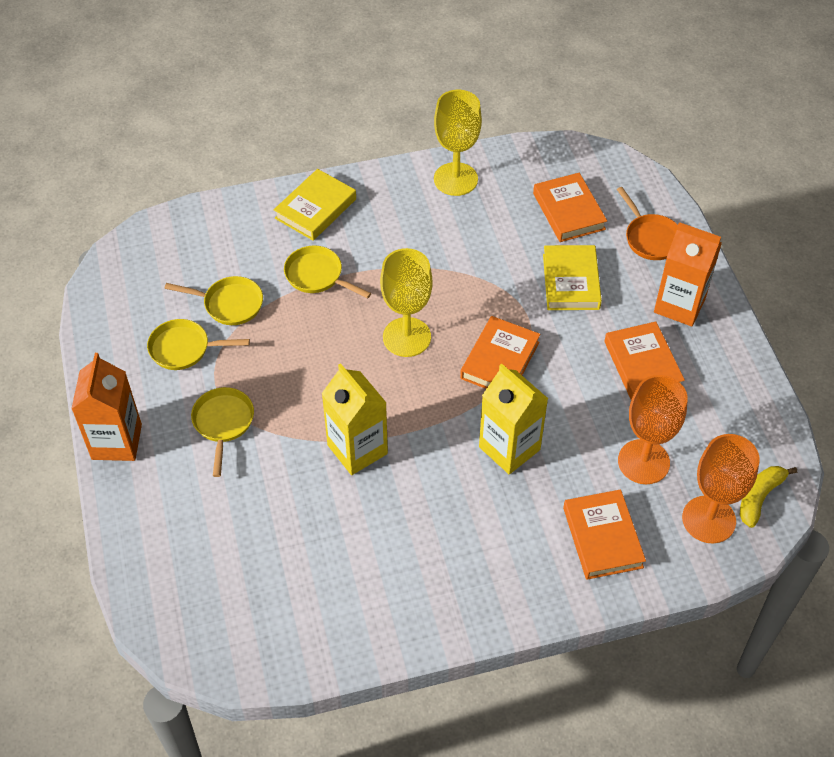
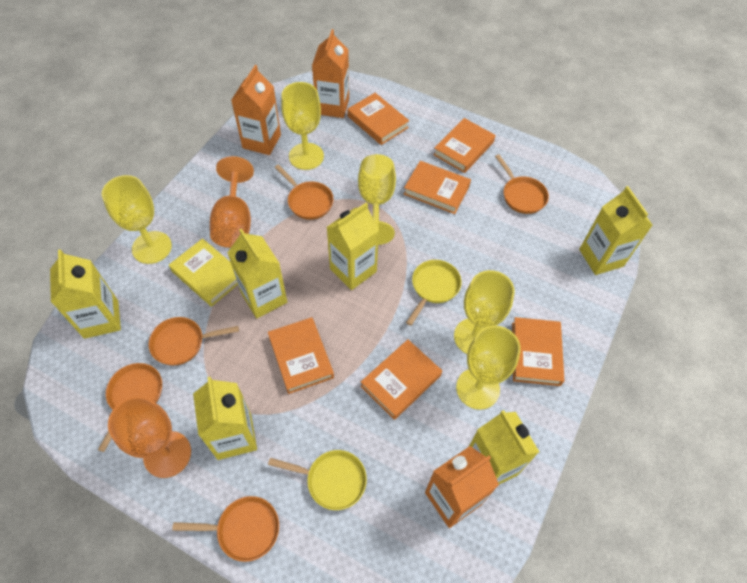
orange book: 4 -> 6
orange carton: 2 -> 3
orange pan: 1 -> 5
yellow banana: 1 -> 0
yellow book: 2 -> 1
yellow carton: 2 -> 6
yellow goblet: 2 -> 5
yellow pan: 4 -> 2

